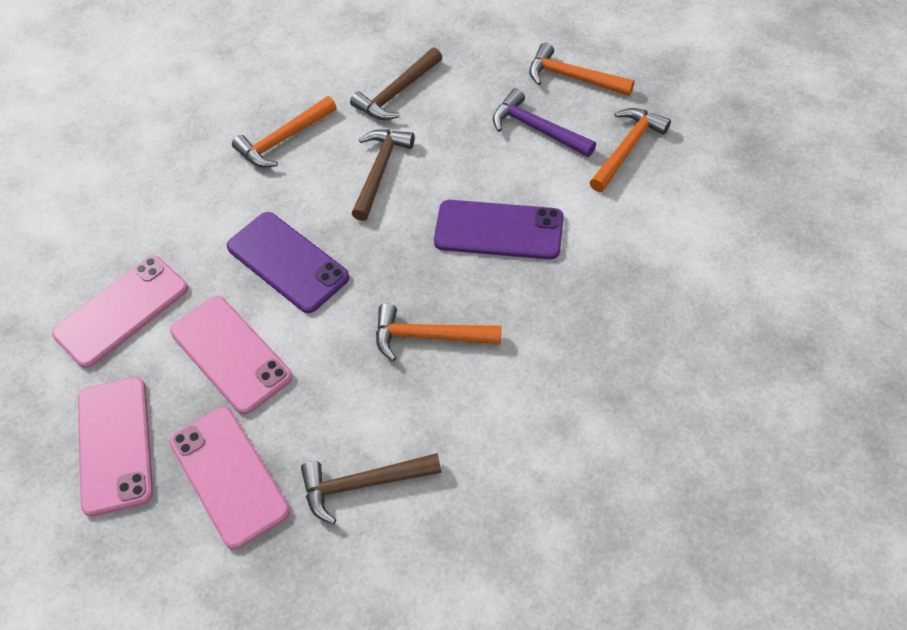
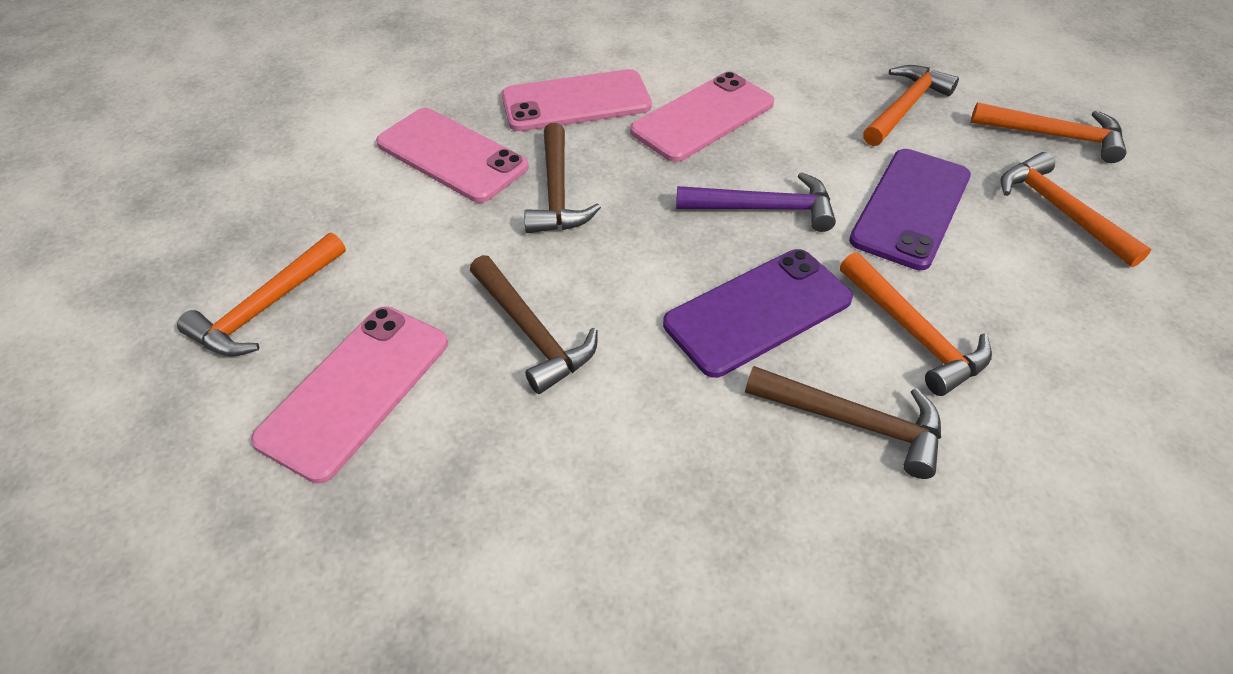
orange hammer: 4 -> 5

